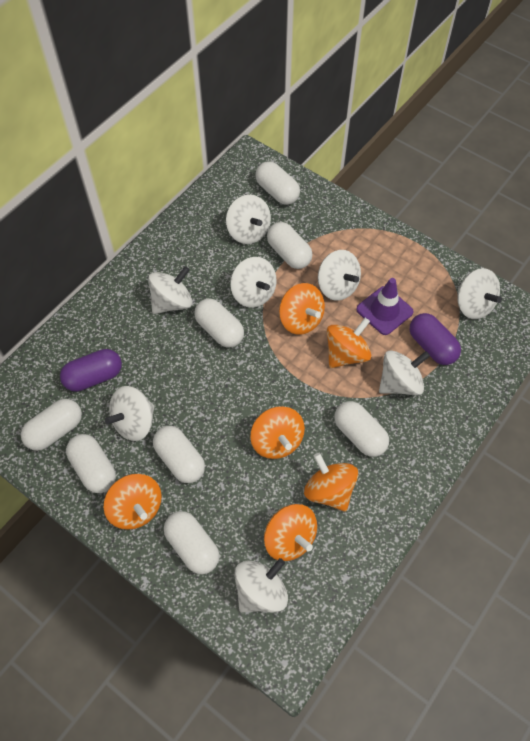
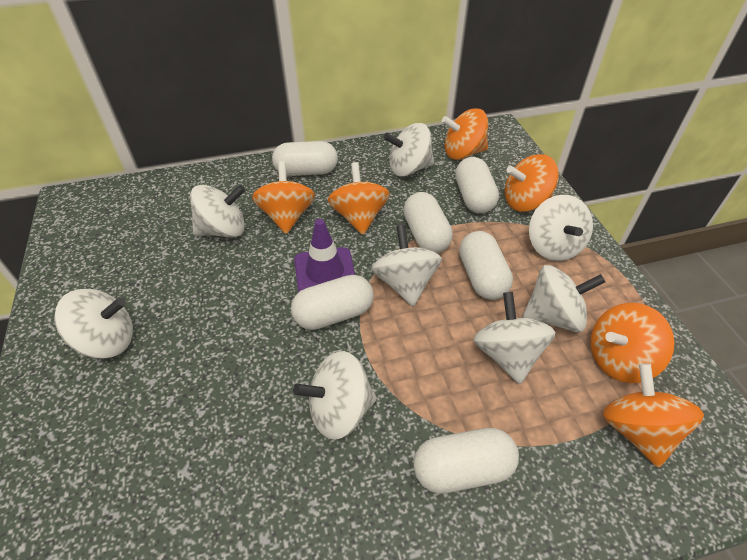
purple capsule: 2 -> 0
white capsule: 8 -> 6

